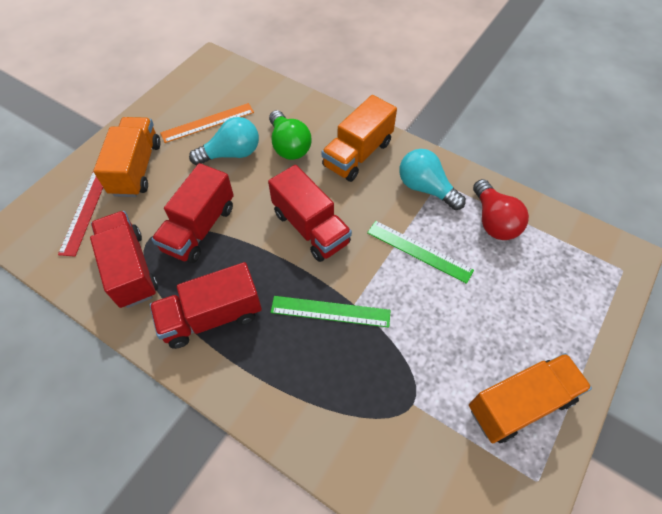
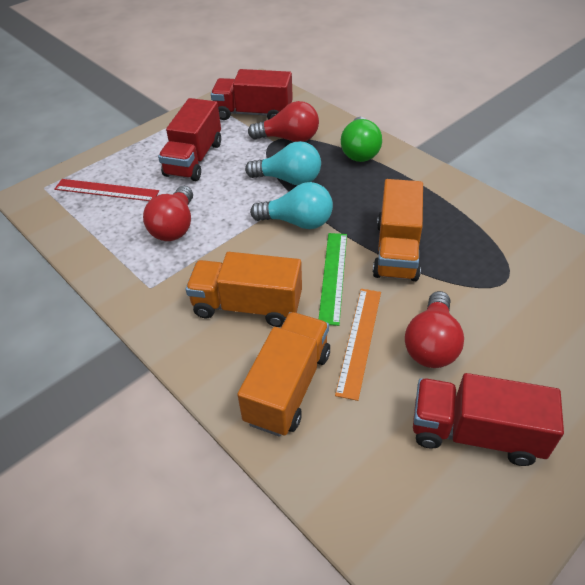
green ruler: 2 -> 1
red light bulb: 1 -> 3
red truck: 4 -> 3

